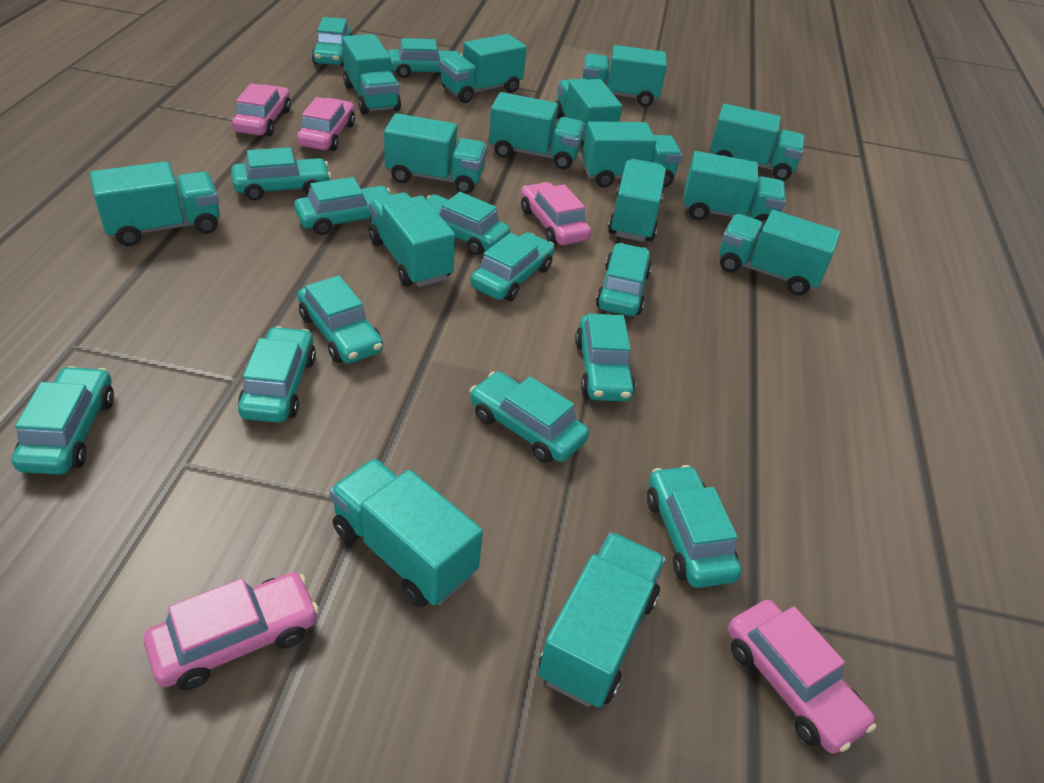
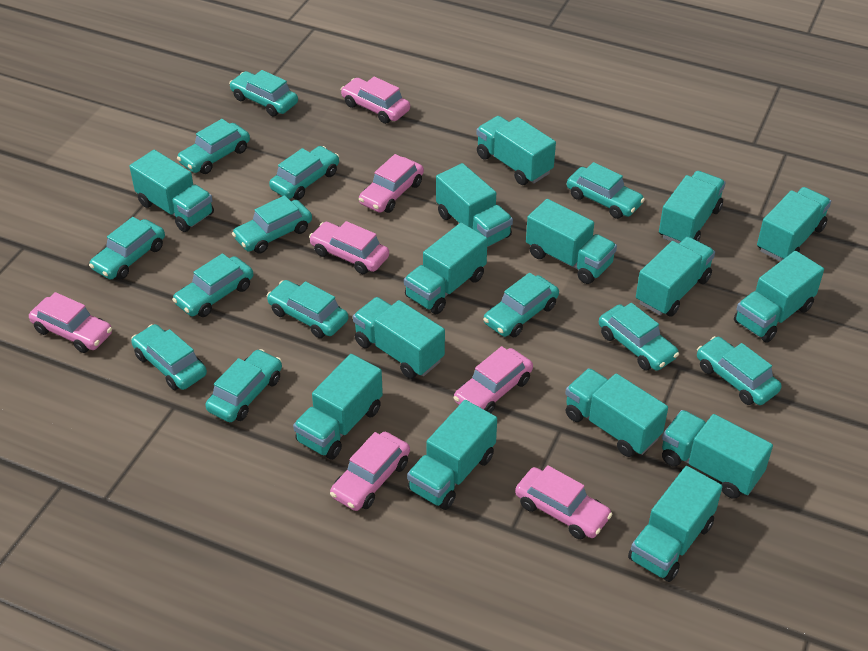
pink car: 5 -> 7

